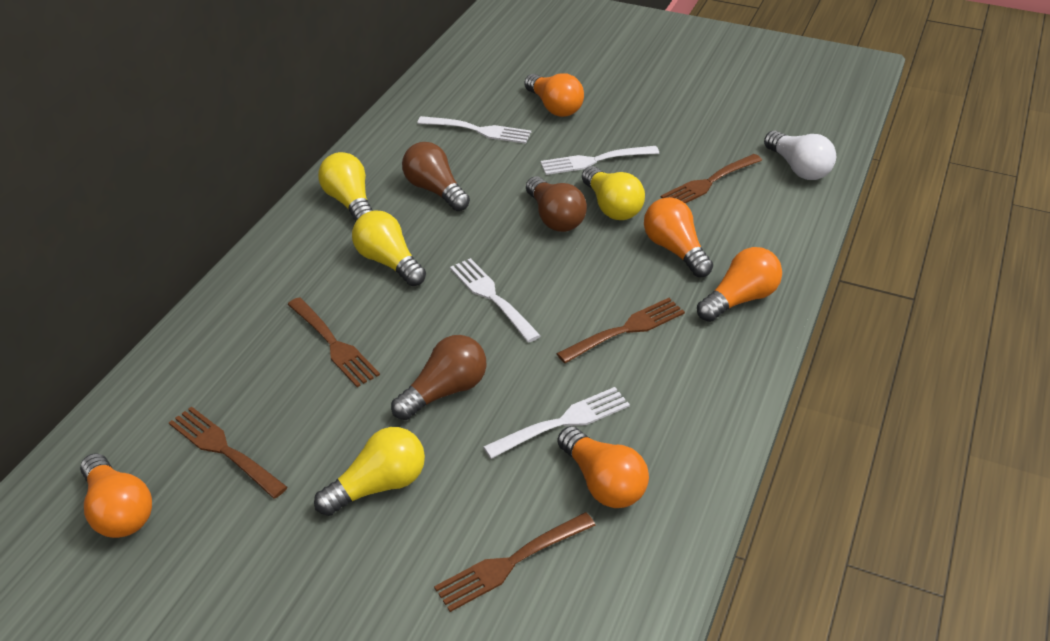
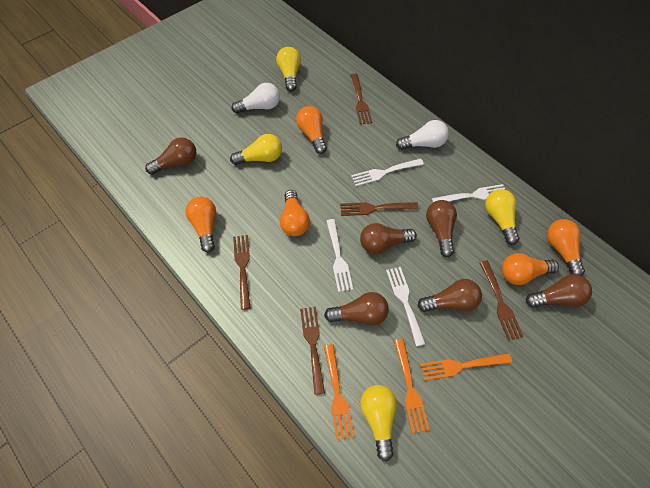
brown light bulb: 3 -> 6
orange fork: 0 -> 3
white light bulb: 1 -> 2

